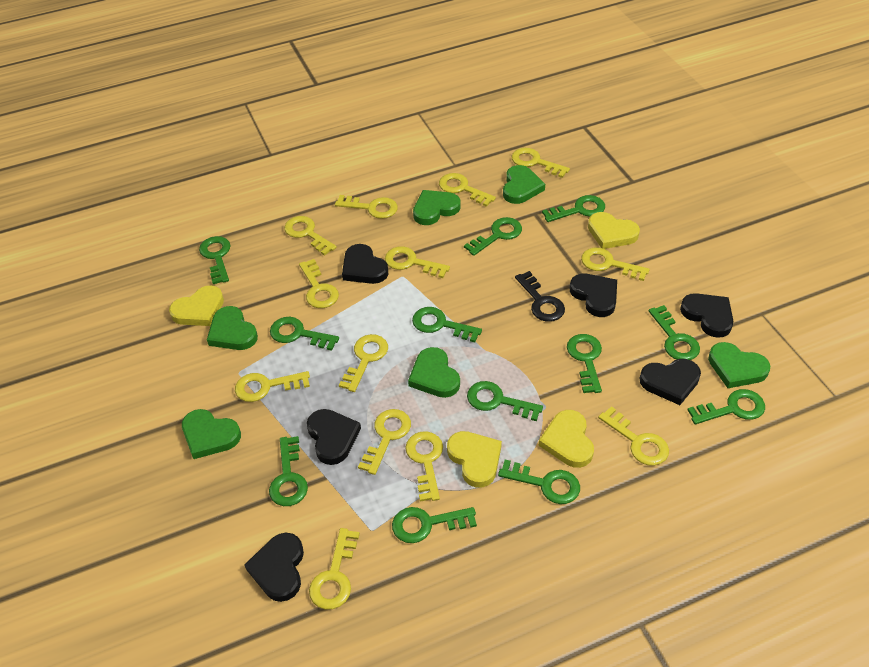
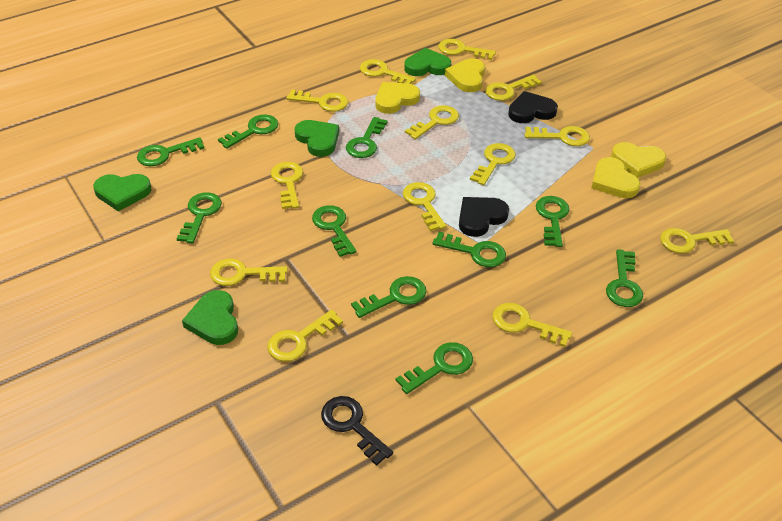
black heart: 6 -> 2
green heart: 6 -> 4
green key: 12 -> 10

